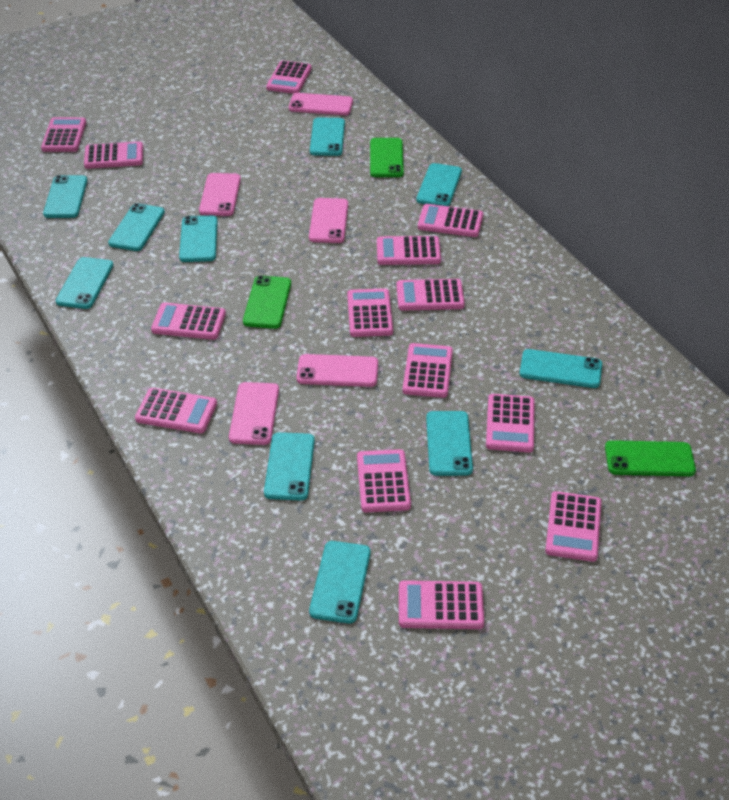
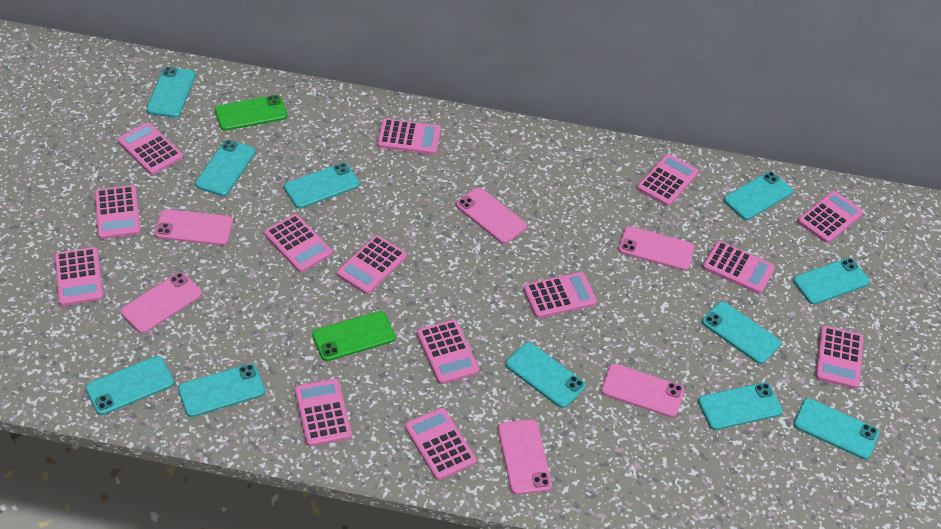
green phone: 3 -> 2
pink phone: 5 -> 6
turquoise phone: 10 -> 11

